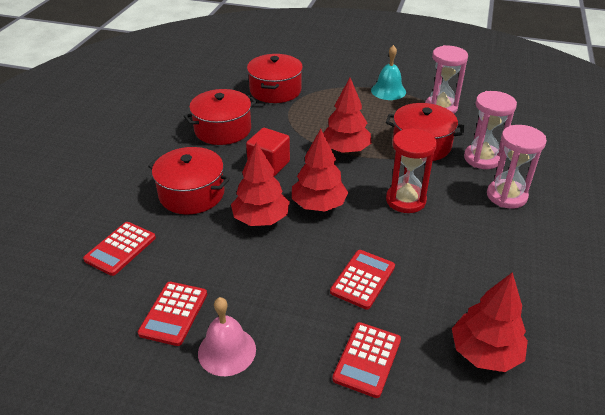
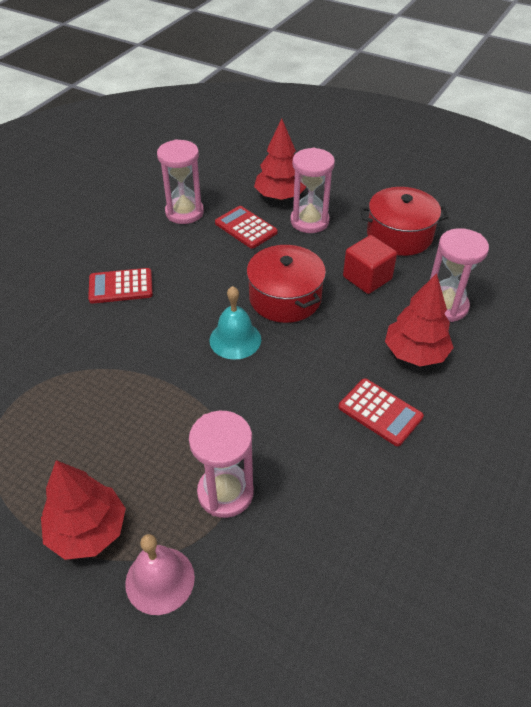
pink hourglass: 3 -> 4
red calculator: 4 -> 3
red hourglass: 1 -> 0
red pot: 4 -> 2
red tree: 4 -> 3

